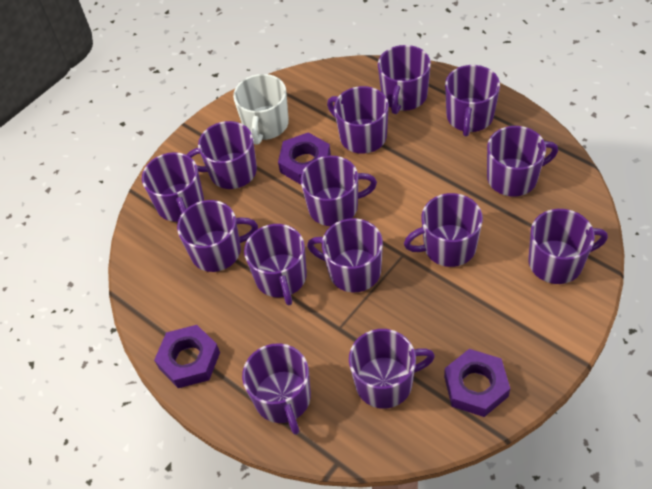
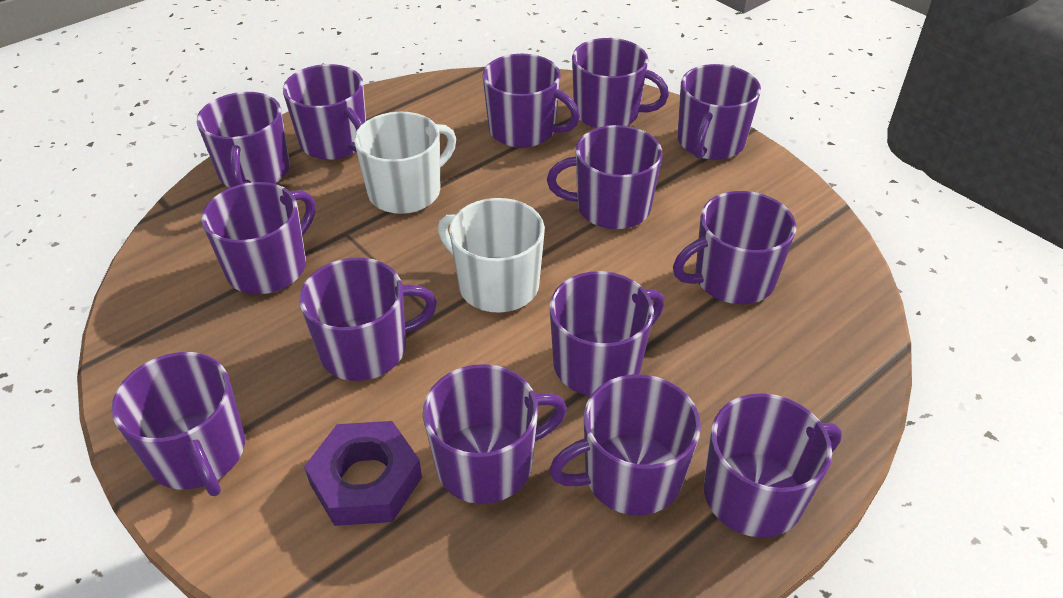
purple nut: 3 -> 1
white mug: 1 -> 2

